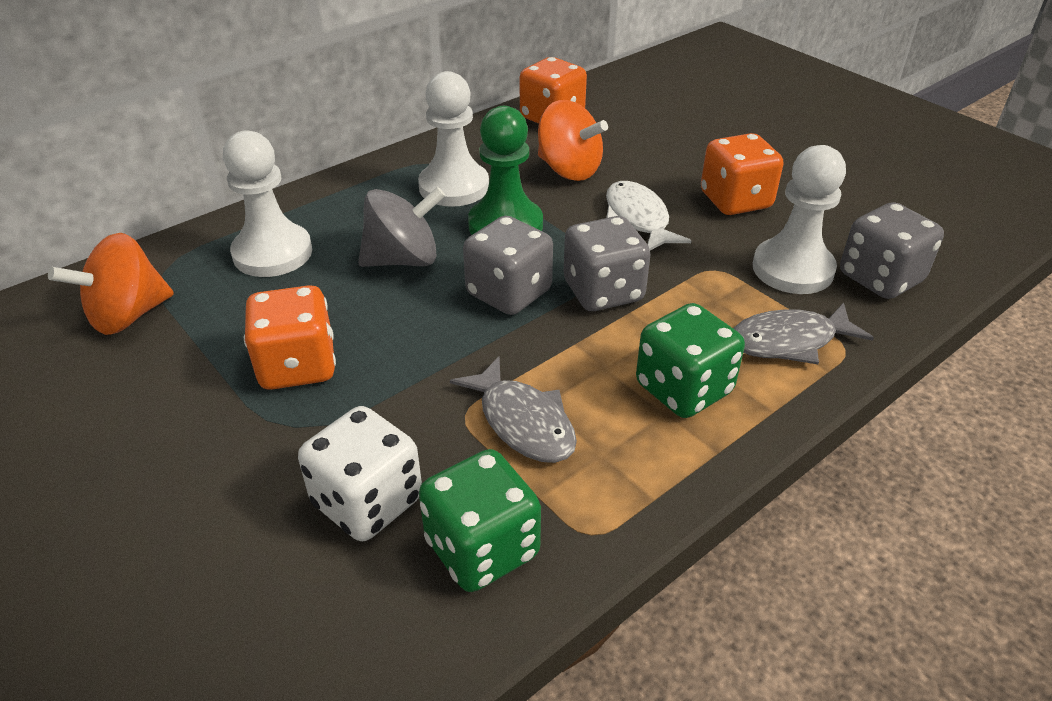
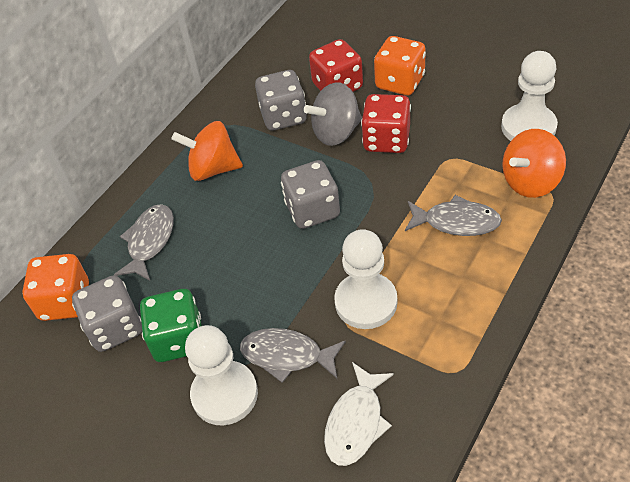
green dice: 2 -> 1
green pawn: 1 -> 0
grey fish: 2 -> 3
orange dice: 3 -> 2
red dice: 0 -> 2
white dice: 1 -> 0

